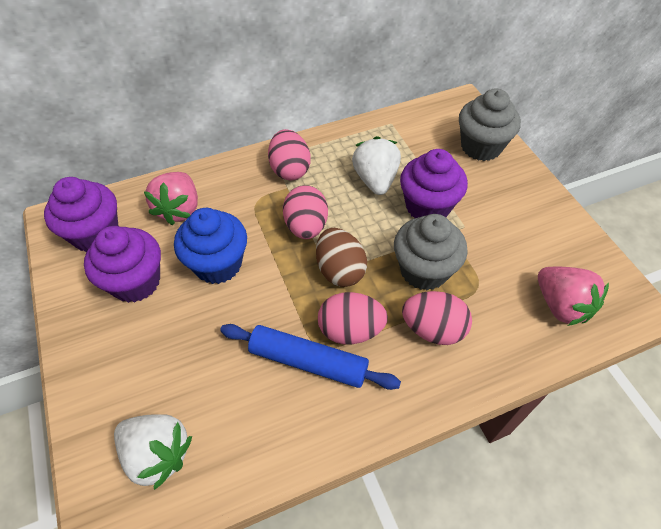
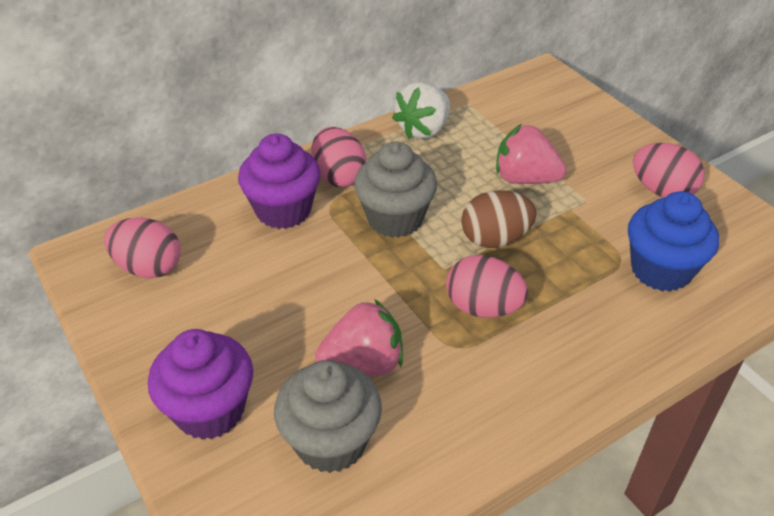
blue rolling pin: 1 -> 0
purple cupcake: 3 -> 2
white strawberry: 2 -> 1

